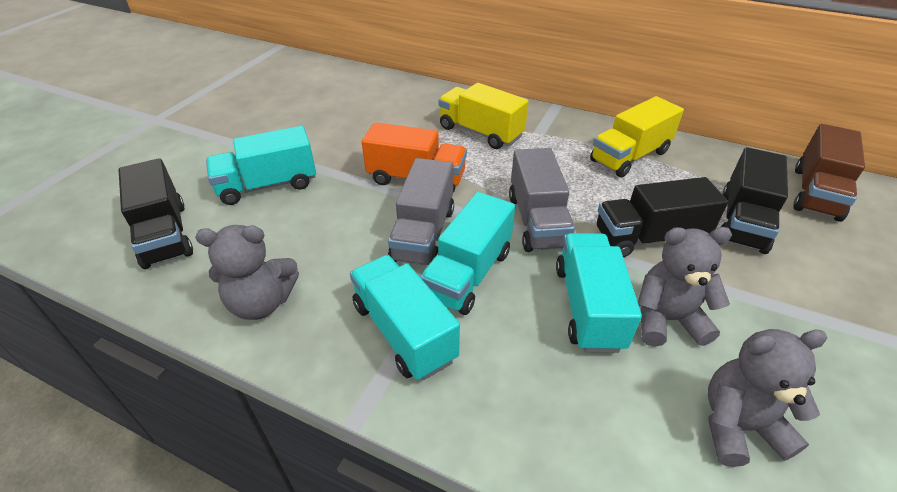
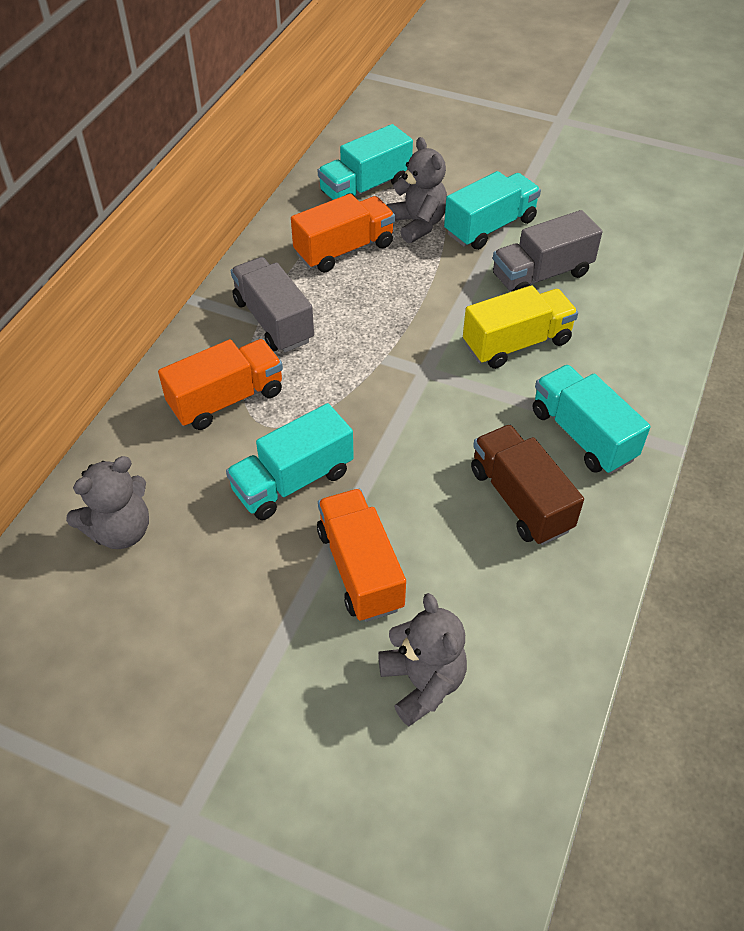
black truck: 3 -> 0
orange truck: 1 -> 3
yellow truck: 2 -> 1

